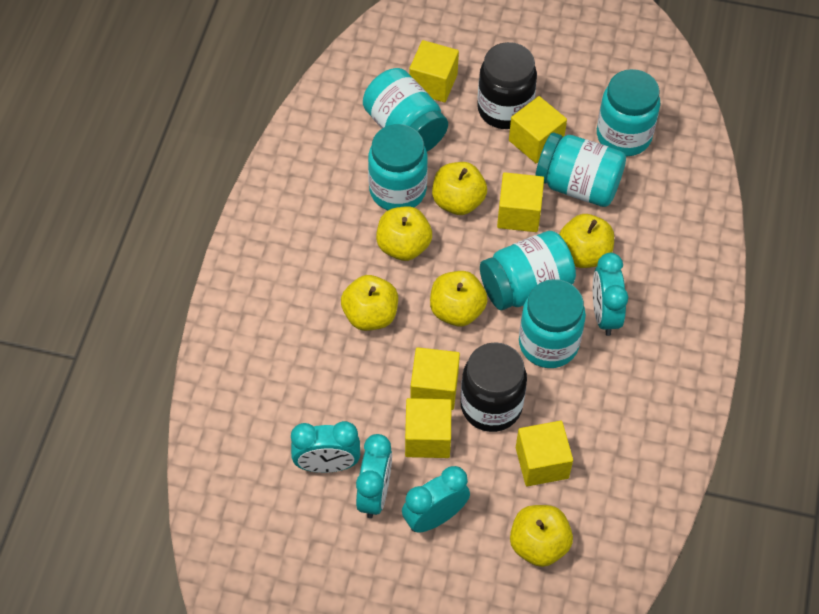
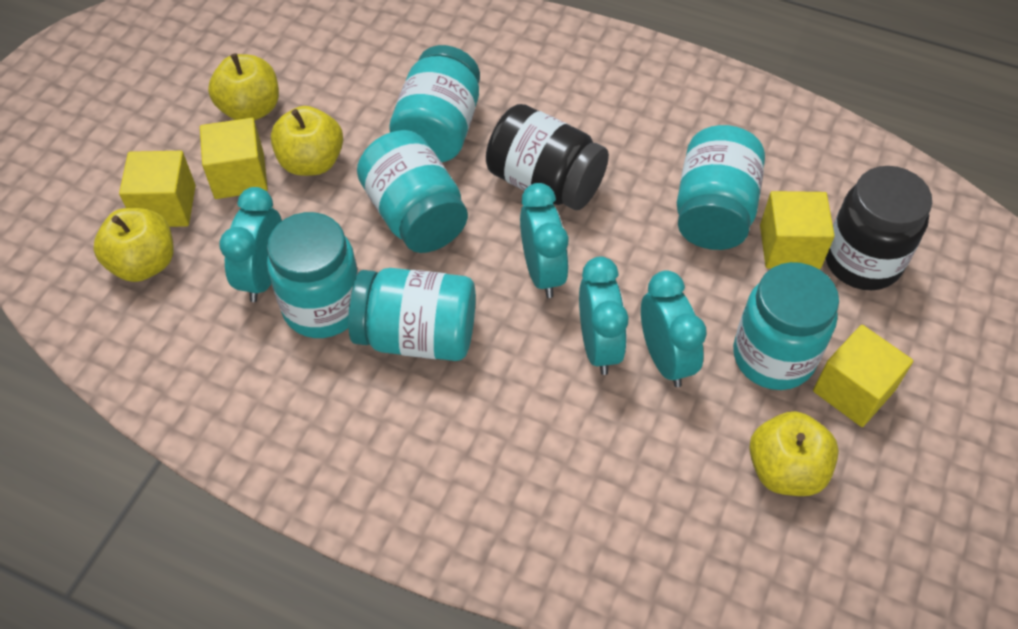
yellow apple: 6 -> 4
yellow cube: 6 -> 4

